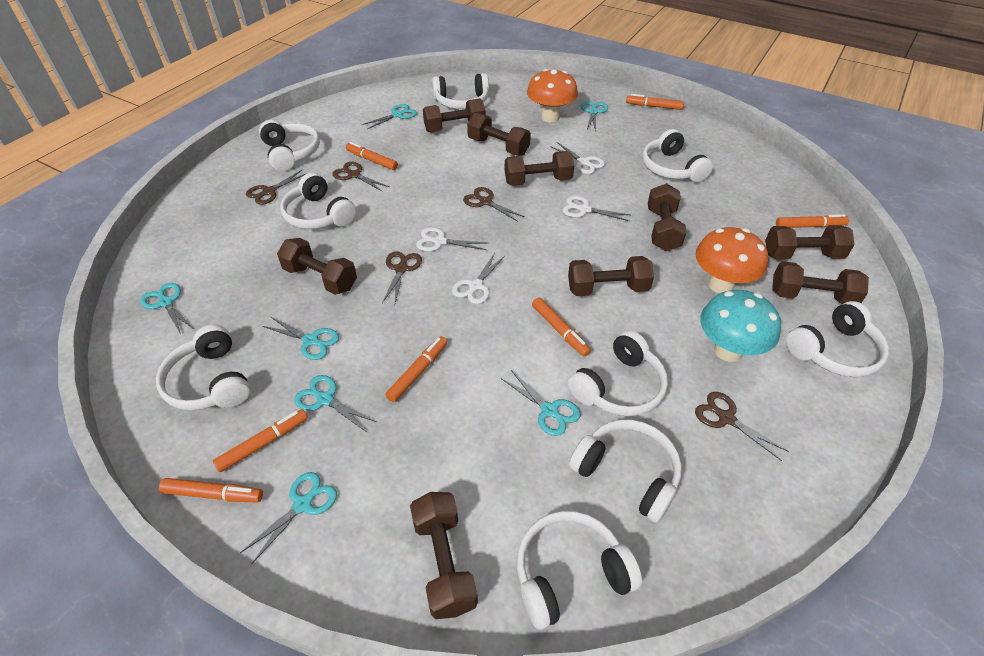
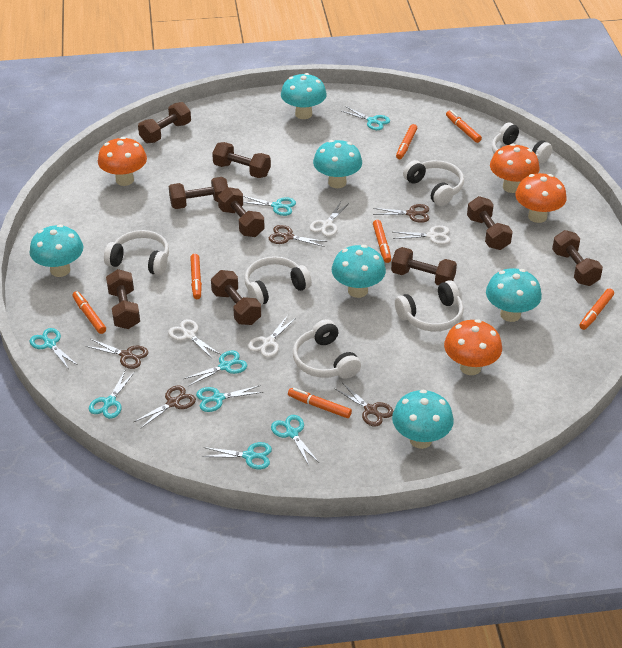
orange mushroom: 2 -> 4
turquoise mushroom: 1 -> 6
turquoise scissors: 7 -> 8
white headphones: 9 -> 6

